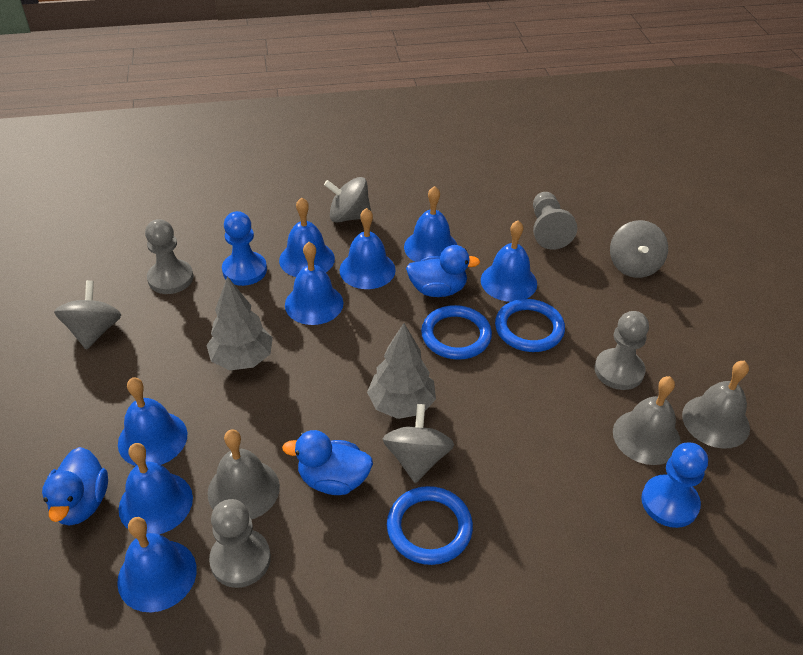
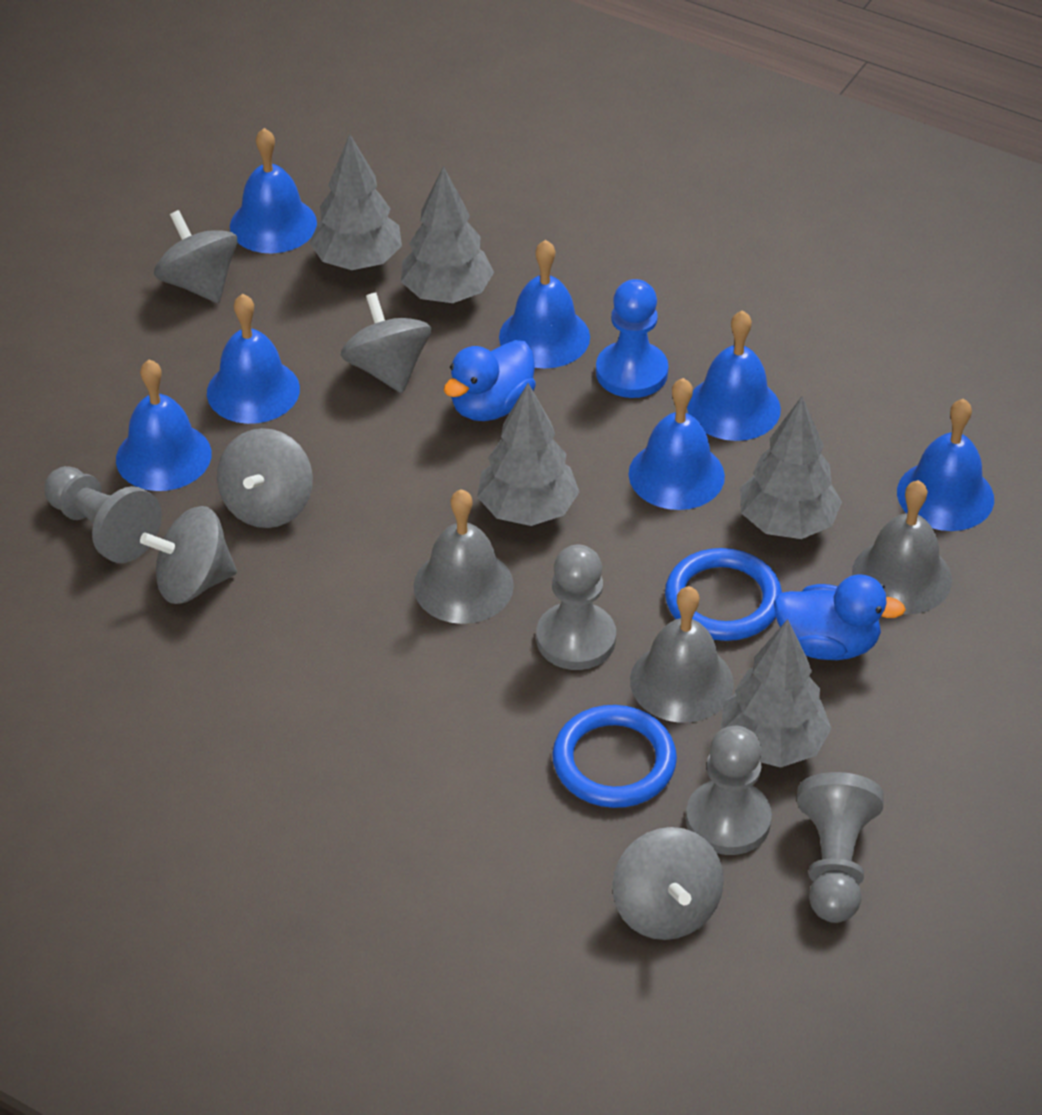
blue bell: 8 -> 7
blue duck: 3 -> 2
blue pawn: 2 -> 1
blue ring: 3 -> 2
grey spinning top: 4 -> 5
grey tree: 2 -> 5

